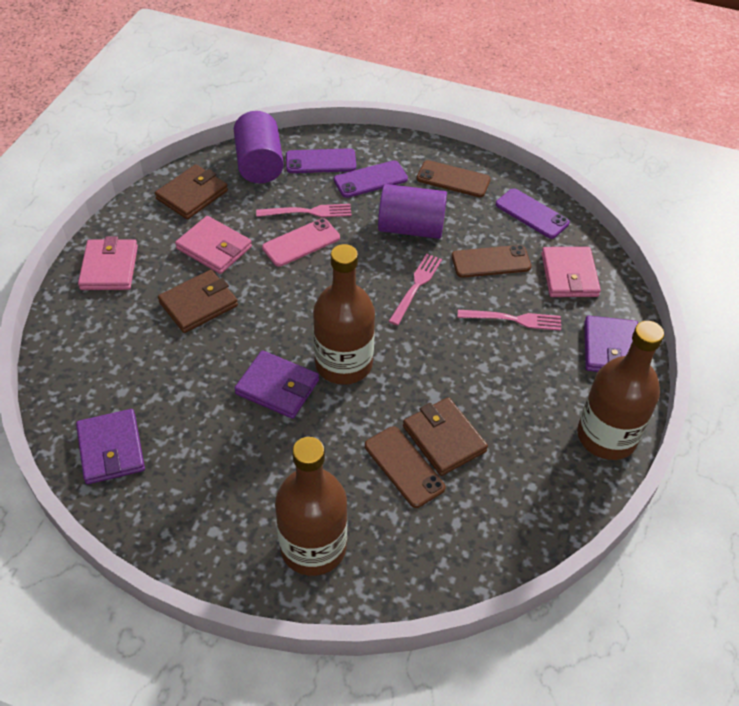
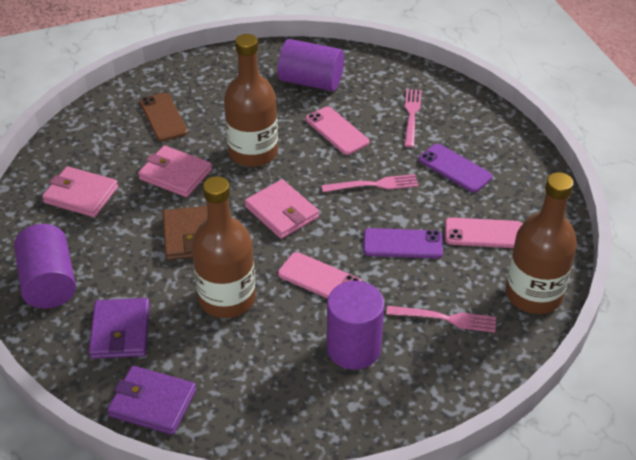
brown phone: 3 -> 1
brown wallet: 3 -> 1
pink phone: 1 -> 3
purple cylinder: 2 -> 3
purple phone: 3 -> 2
purple wallet: 3 -> 2

